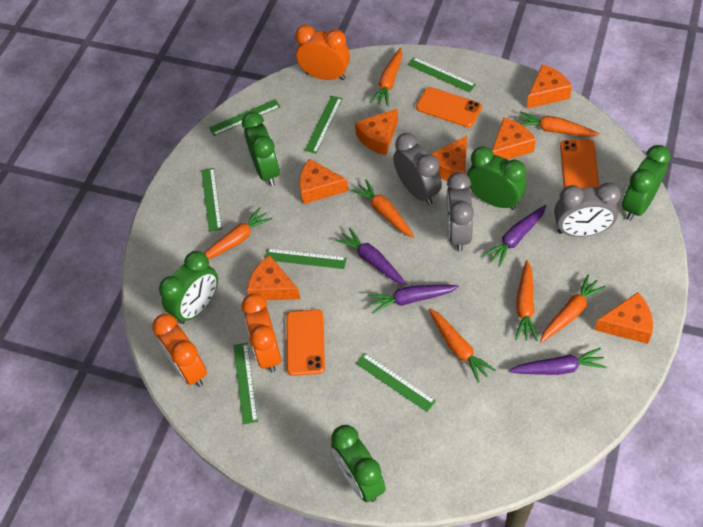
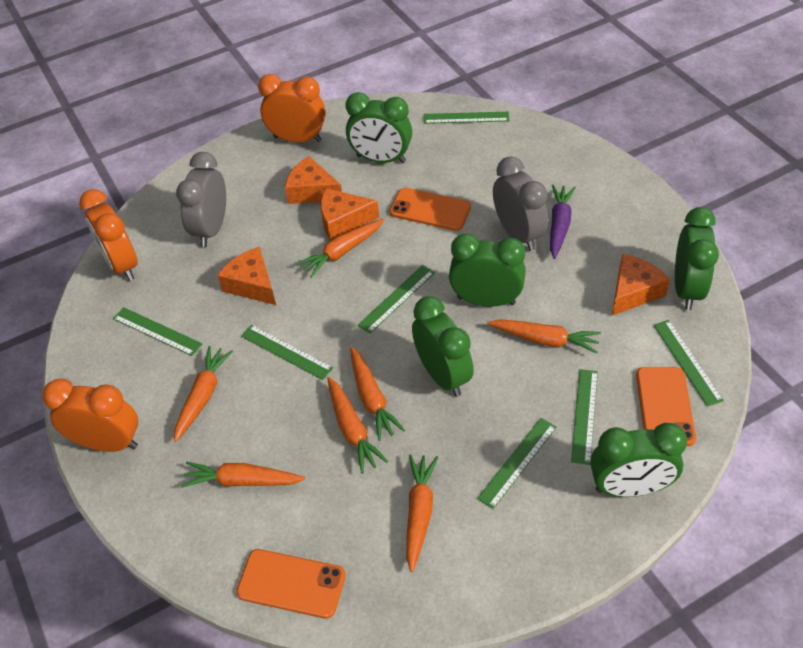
grey clock: 3 -> 2
orange cheese: 7 -> 4
purple carrot: 4 -> 1

